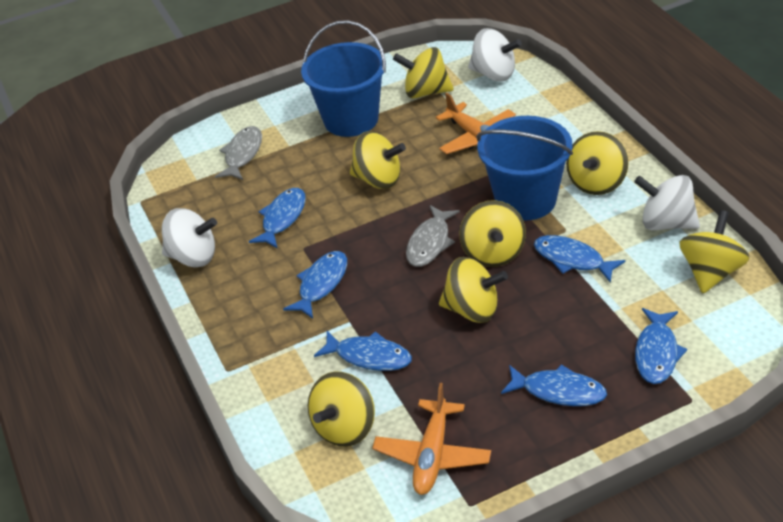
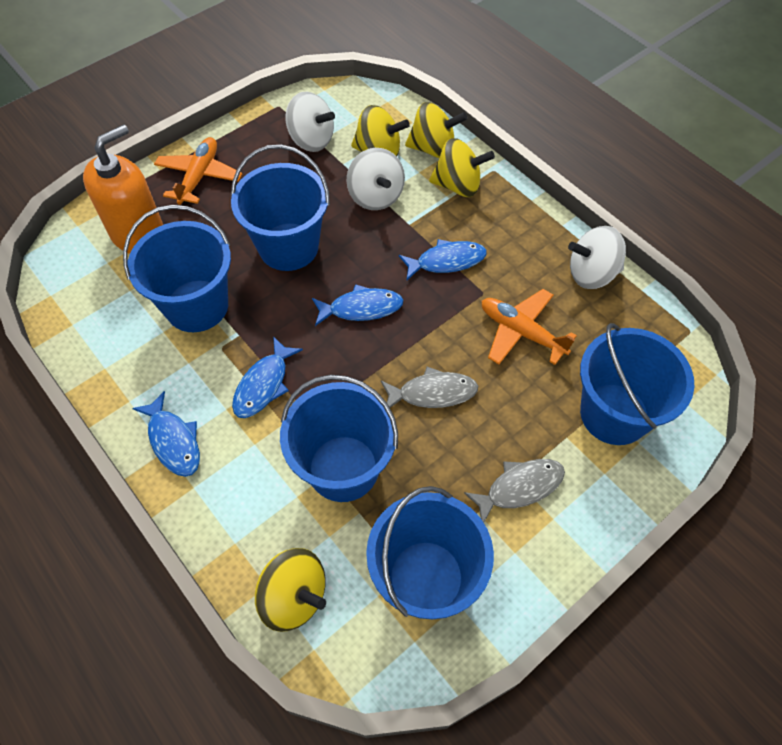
blue bucket: 2 -> 5
blue fish: 6 -> 4
orange soap dispenser: 0 -> 1
yellow spinning top: 7 -> 4

